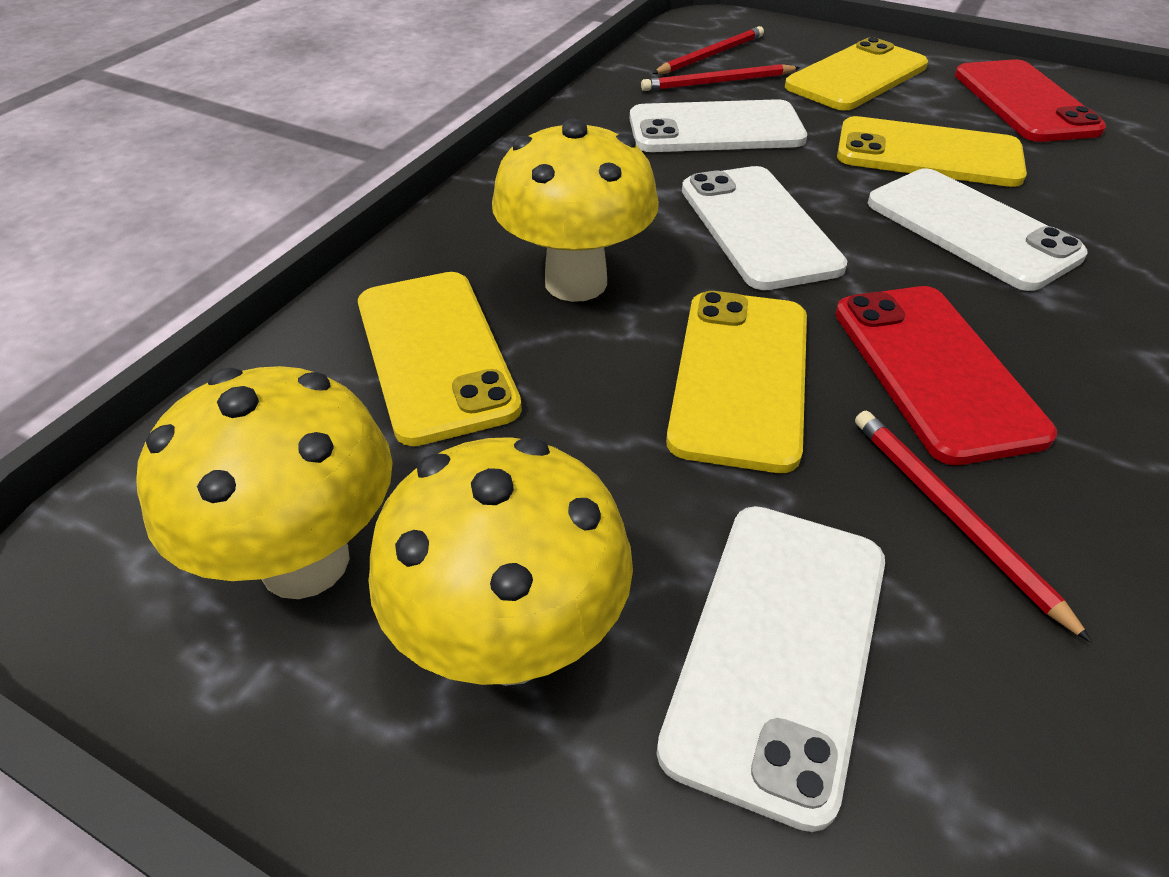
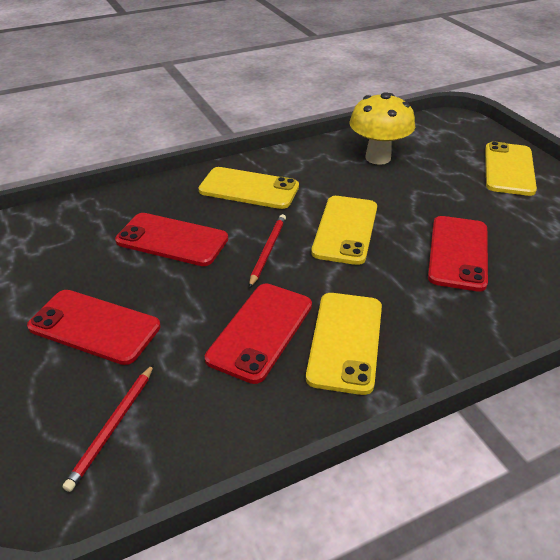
red pencil: 3 -> 2
red phone: 2 -> 4
white phone: 4 -> 0
yellow mushroom: 3 -> 1

